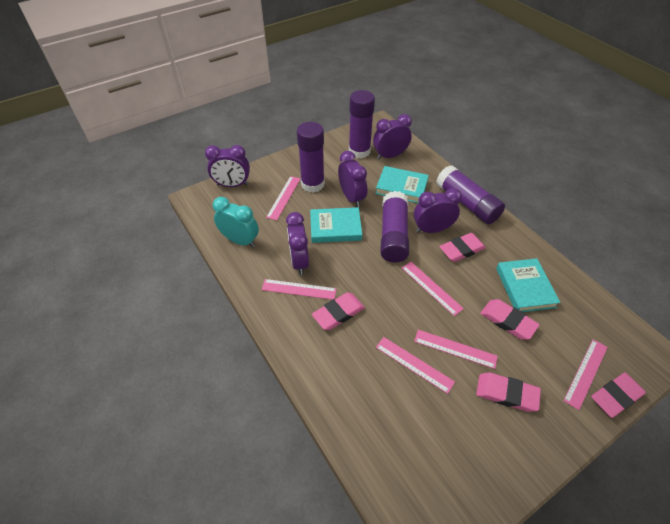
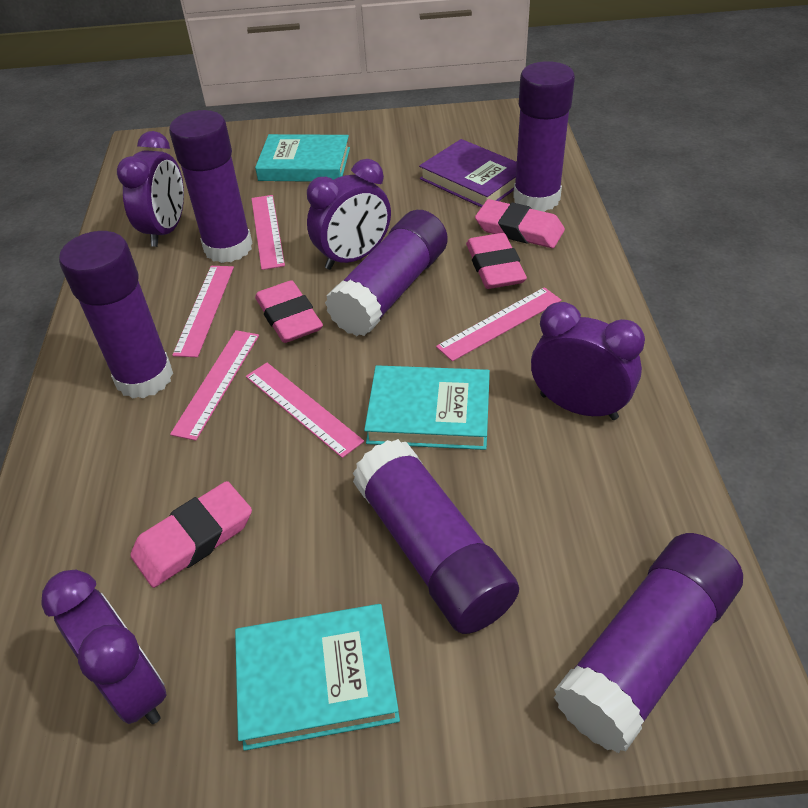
pink eraser: 5 -> 4
pink ruler: 6 -> 5
purple book: 0 -> 1
purple clock: 5 -> 4
purple glue stick: 4 -> 6
turquoise clock: 1 -> 0

